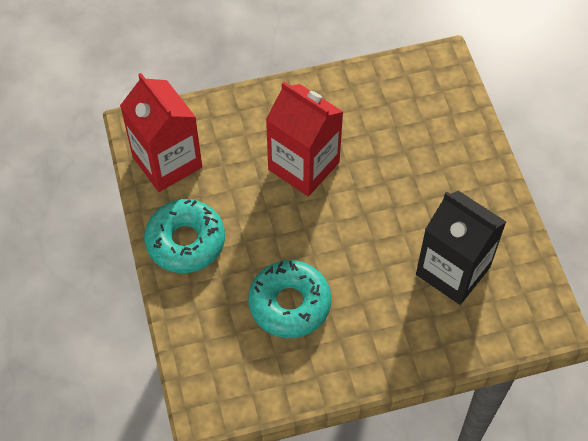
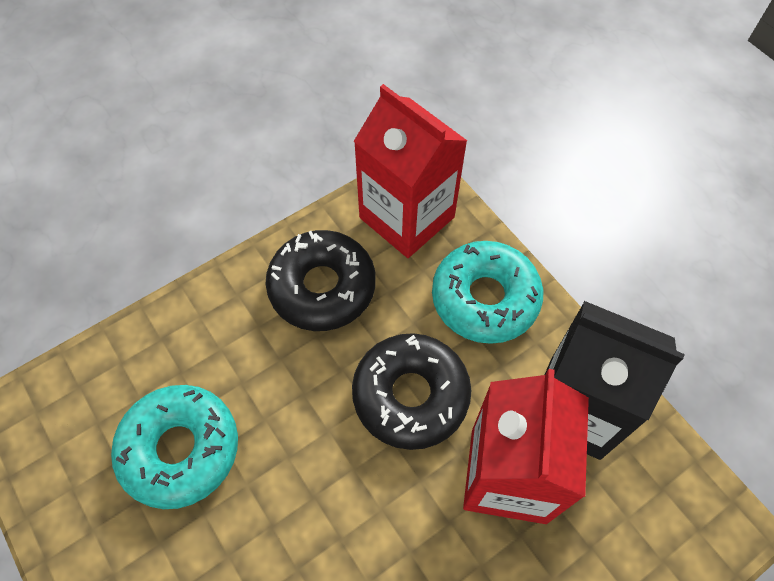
black donut: 0 -> 2

